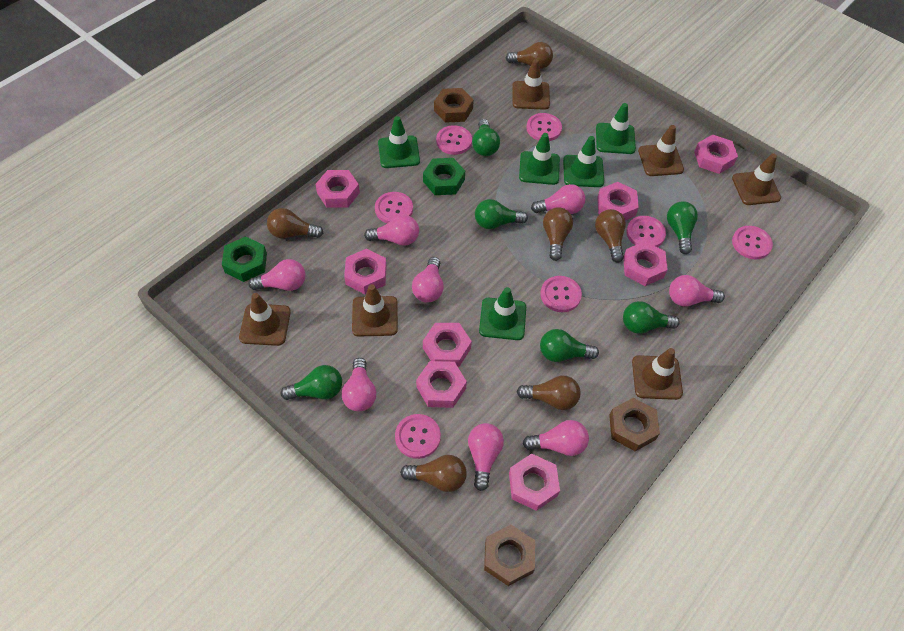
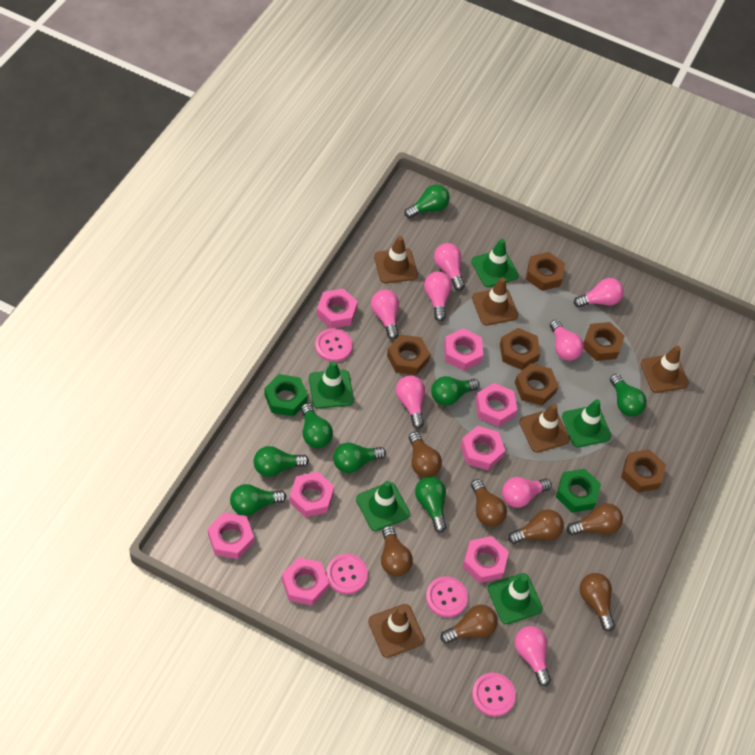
brown light bulb: 6 -> 7
brown nut: 3 -> 6
brown traffic cone: 6 -> 5
green light bulb: 6 -> 8
pink button: 7 -> 4

